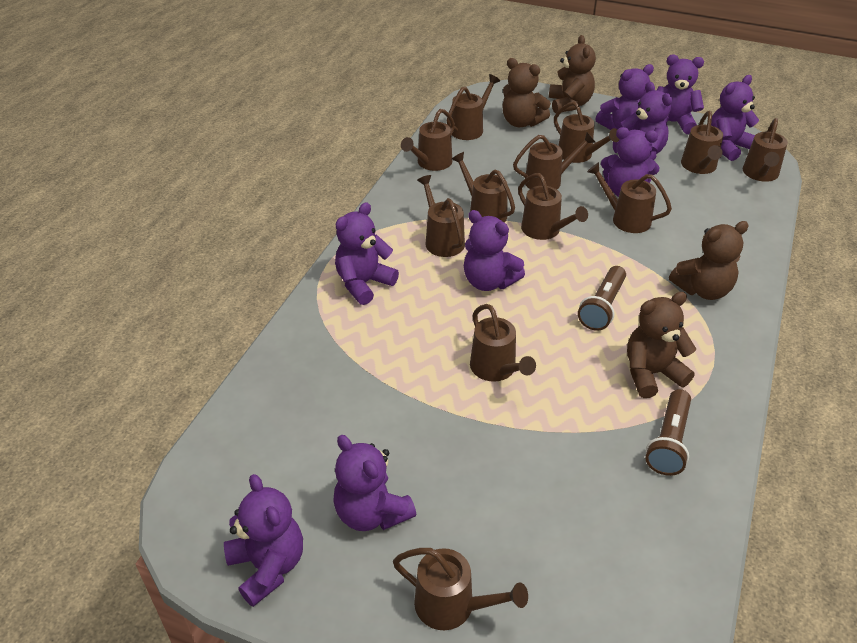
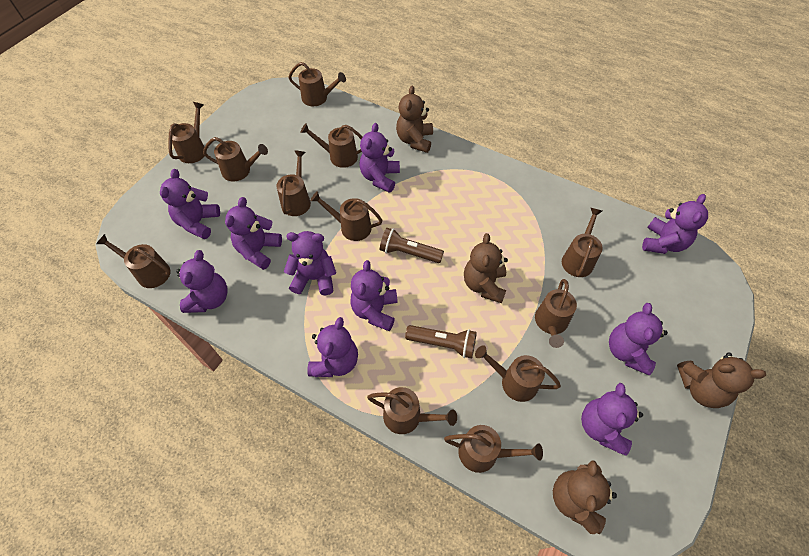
purple teddy bear: 9 -> 10

